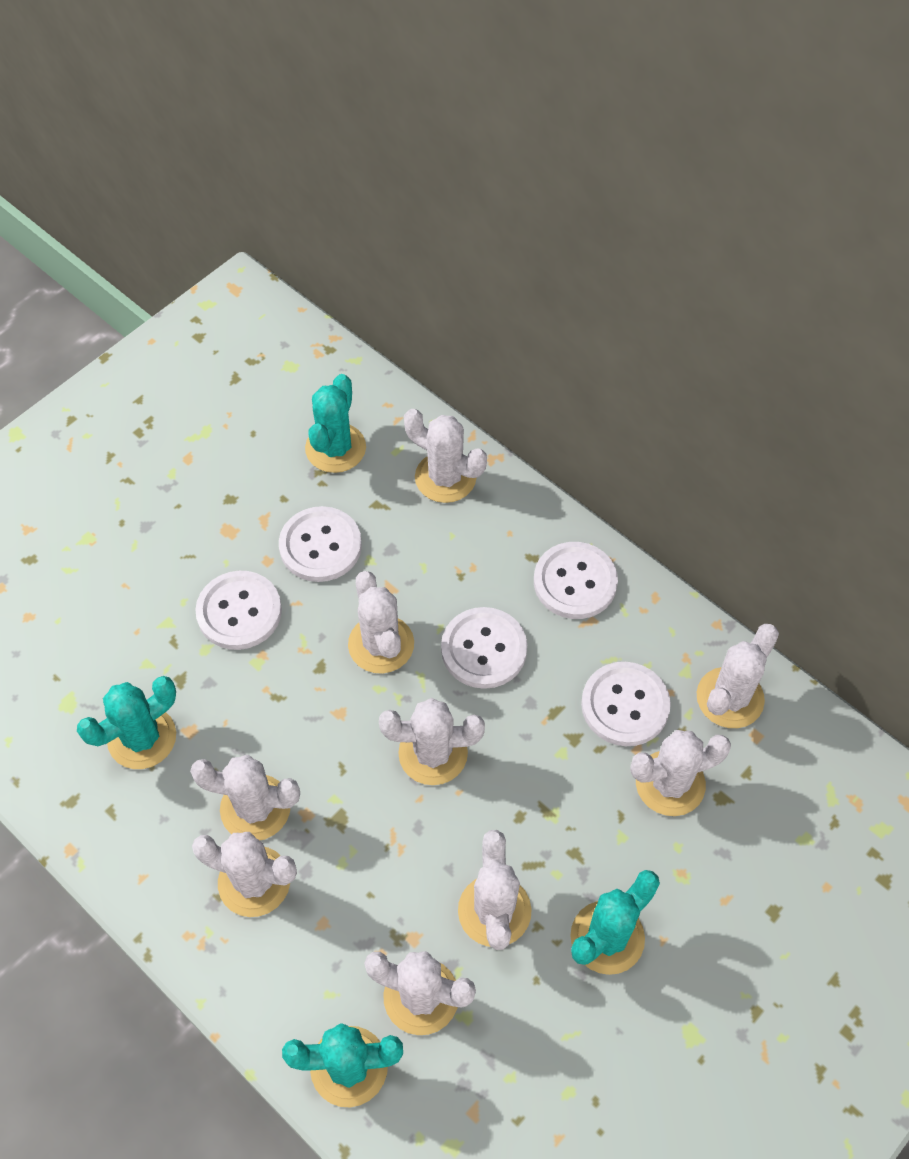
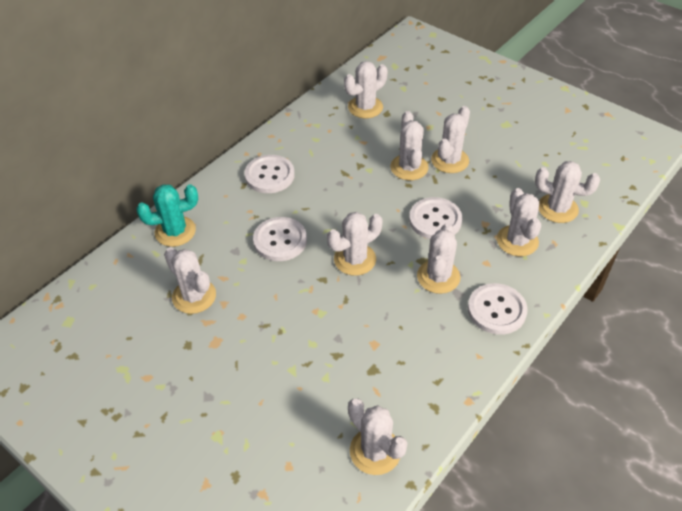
turquoise cactus: 4 -> 1
white button: 5 -> 4

